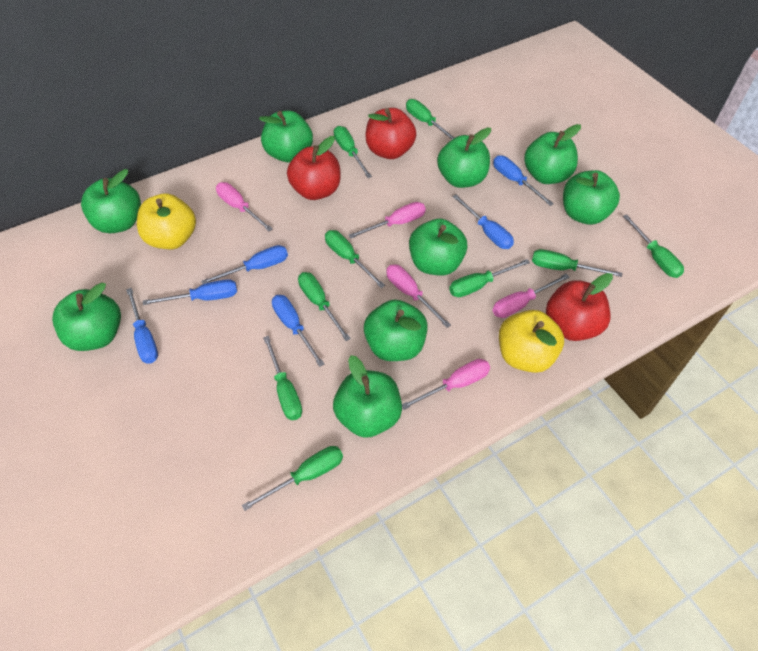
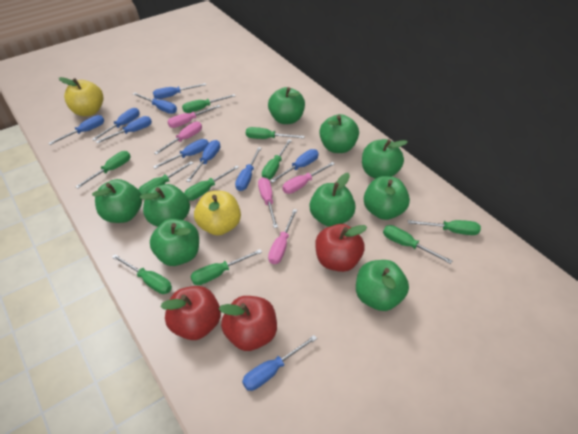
blue screwdriver: 6 -> 10
green screwdriver: 9 -> 10

